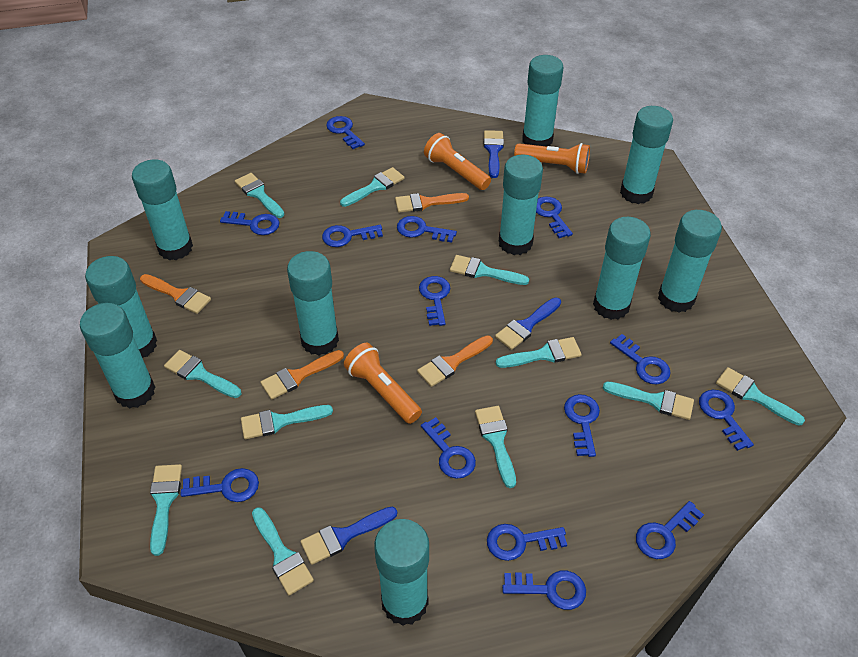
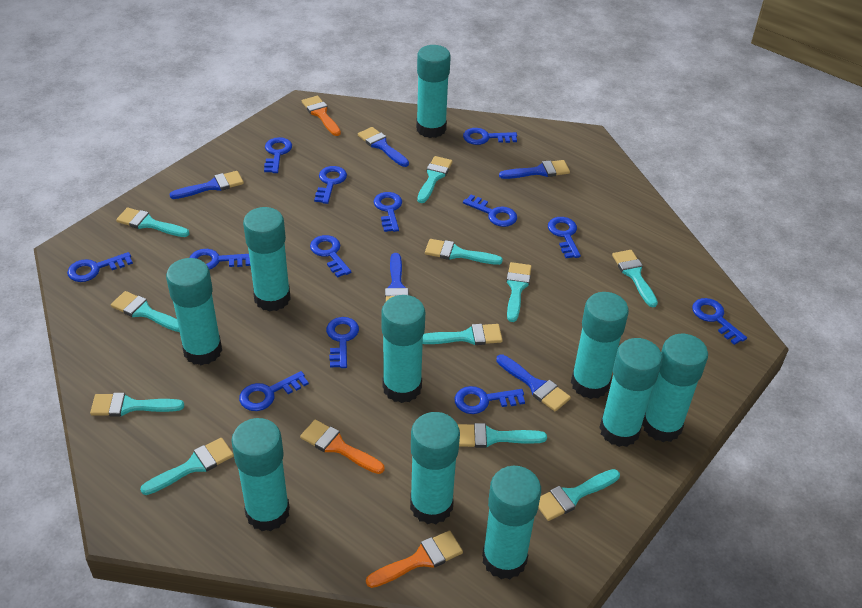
blue brush: 3 -> 5
blue key: 14 -> 13
orange brush: 4 -> 3
orange flashlight: 3 -> 0

